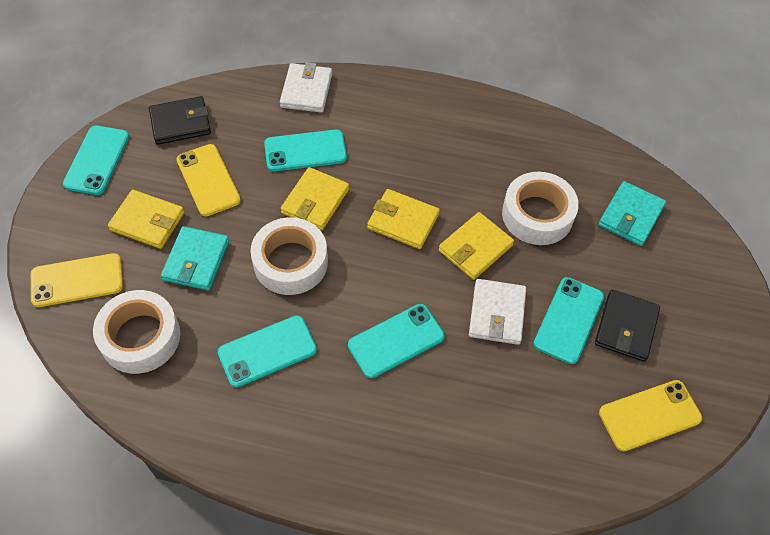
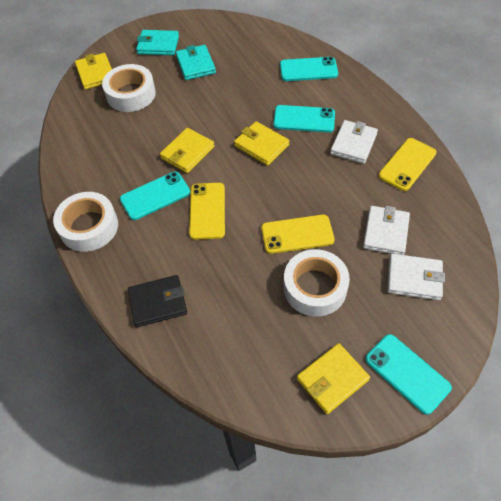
black wallet: 2 -> 1
turquoise phone: 5 -> 4
white wallet: 2 -> 3

